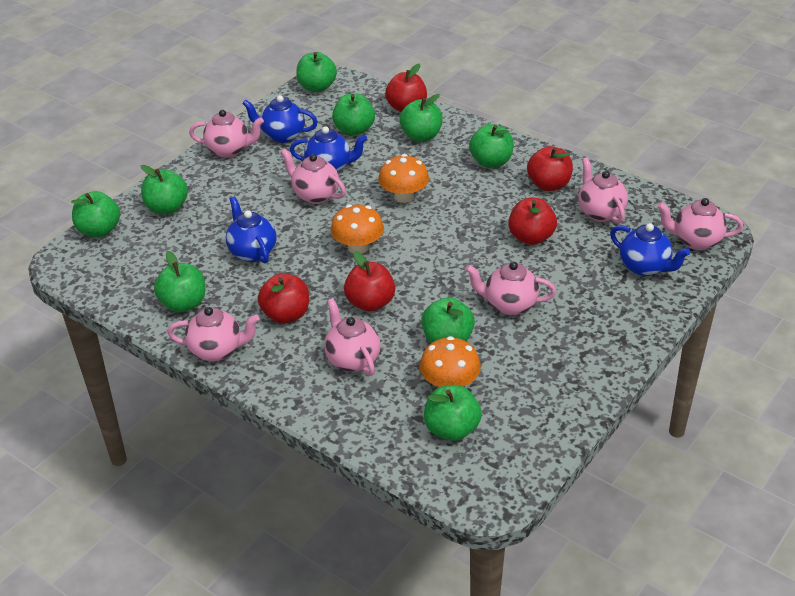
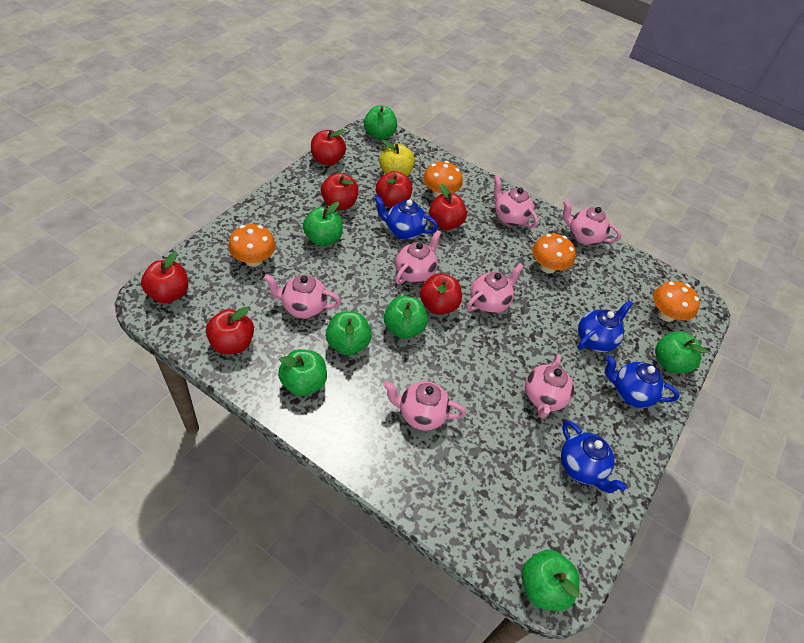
green apple: 9 -> 7
orange mushroom: 3 -> 4
red apple: 5 -> 7
yellow apple: 0 -> 1

